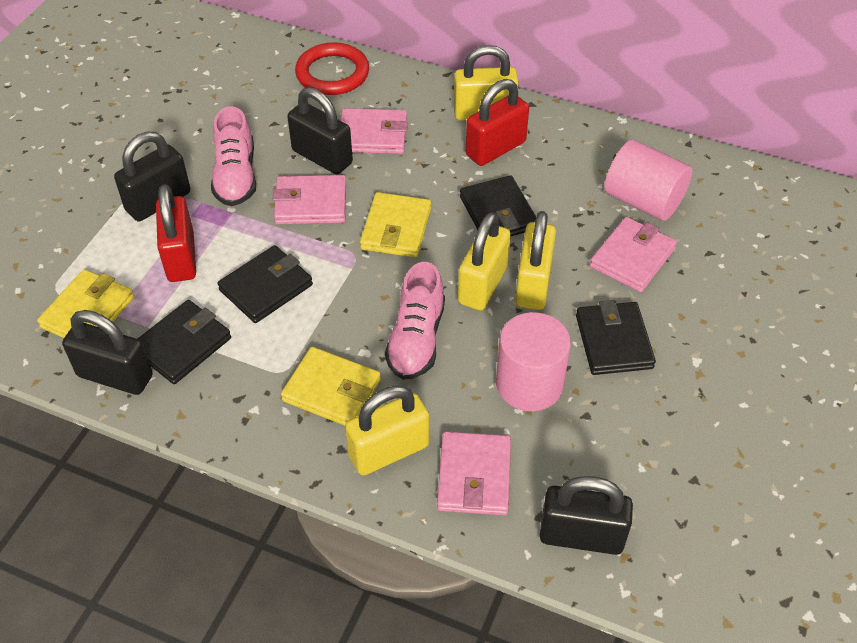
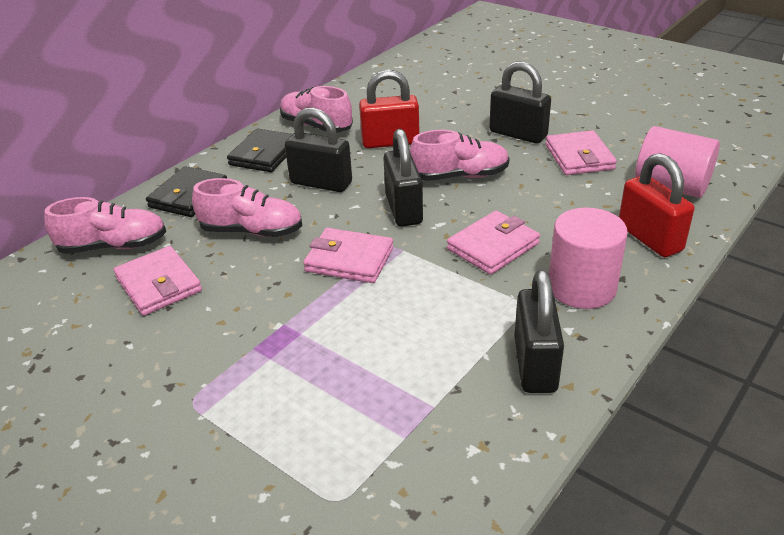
black wallet: 4 -> 2
pink shoe: 2 -> 4
red ring: 1 -> 0
yellow padlock: 4 -> 0
yellow wallet: 3 -> 0

